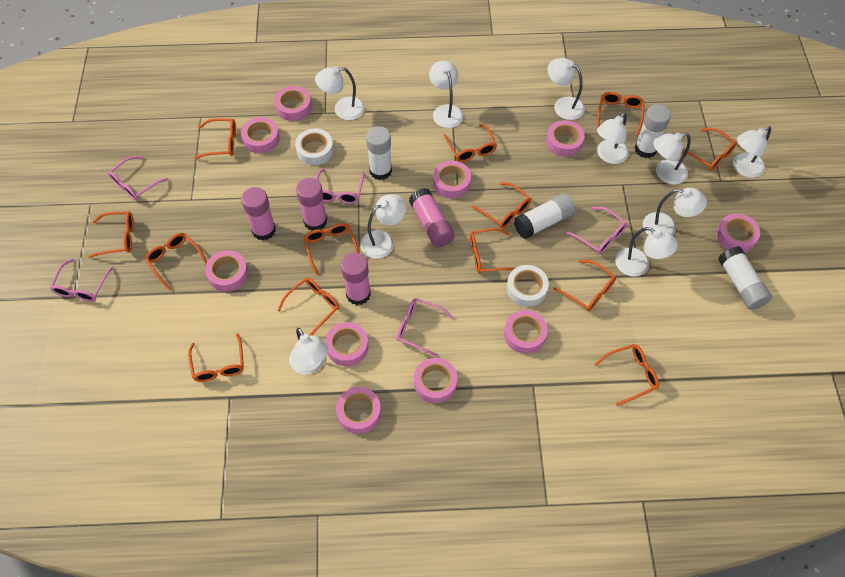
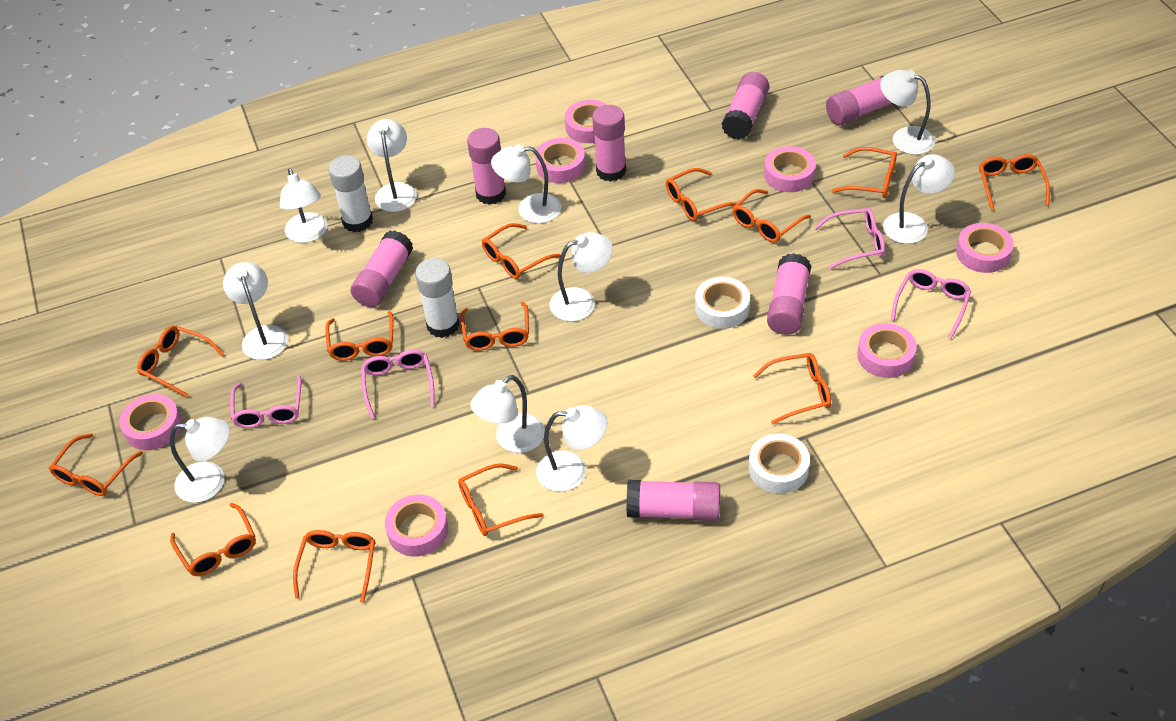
pink glasses: 5 -> 4
pink glue stick: 4 -> 7
pink tape: 10 -> 7
white glue stick: 4 -> 2

